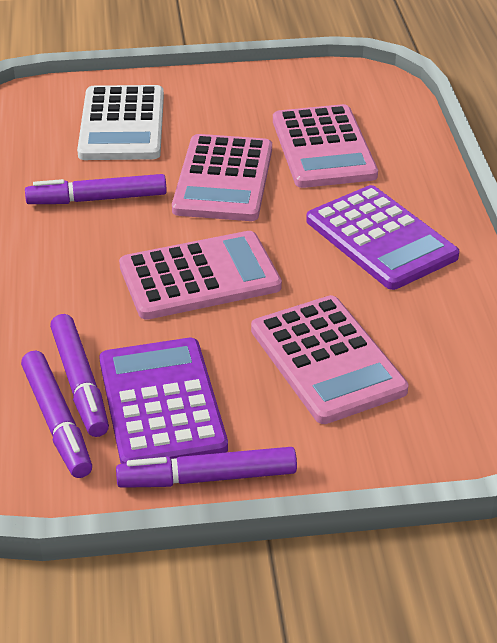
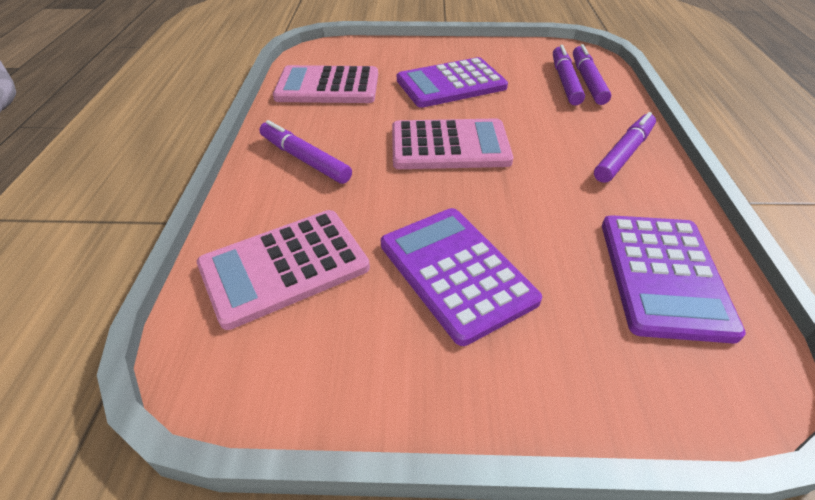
pink calculator: 4 -> 3
purple calculator: 2 -> 3
white calculator: 1 -> 0

